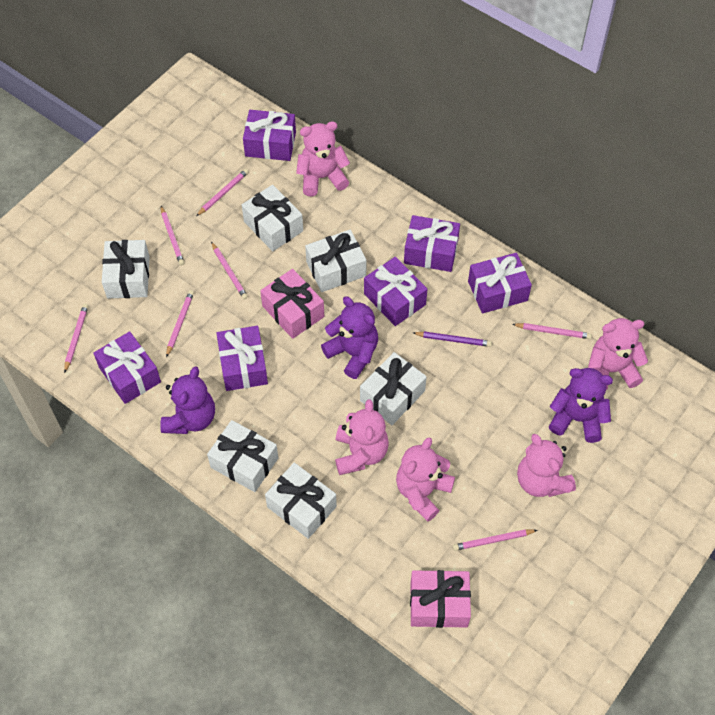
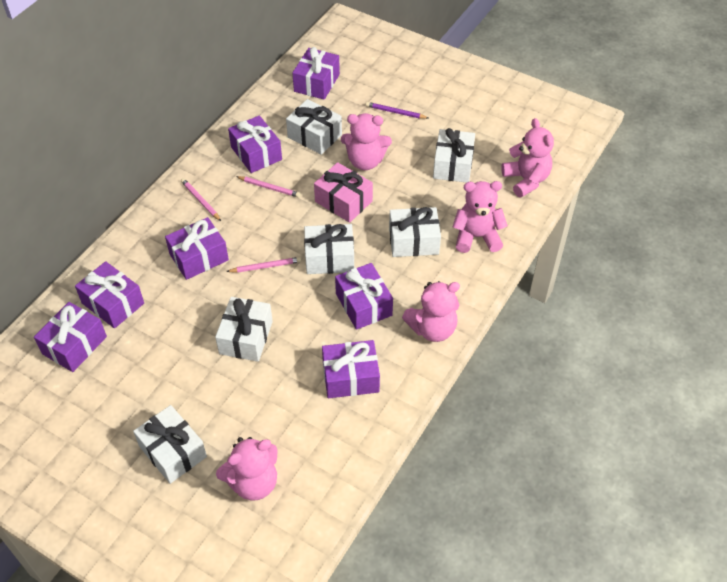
pink gift: 2 -> 1
pink pencil: 7 -> 3
purple gift: 6 -> 7
purple teddy bear: 3 -> 0

